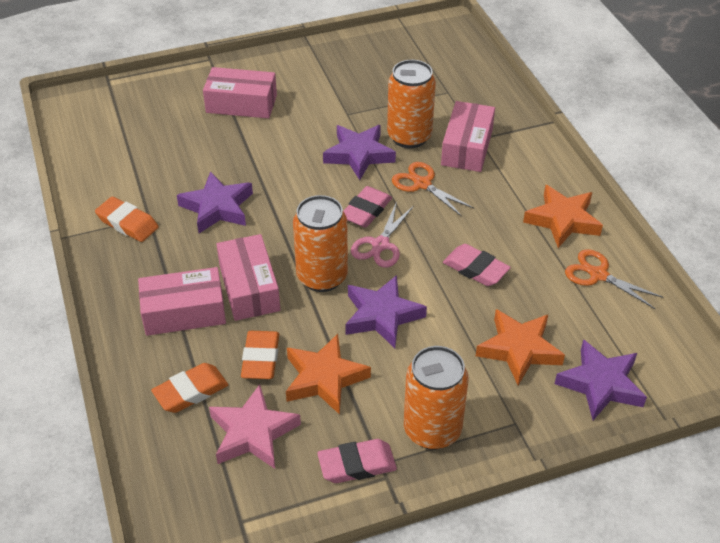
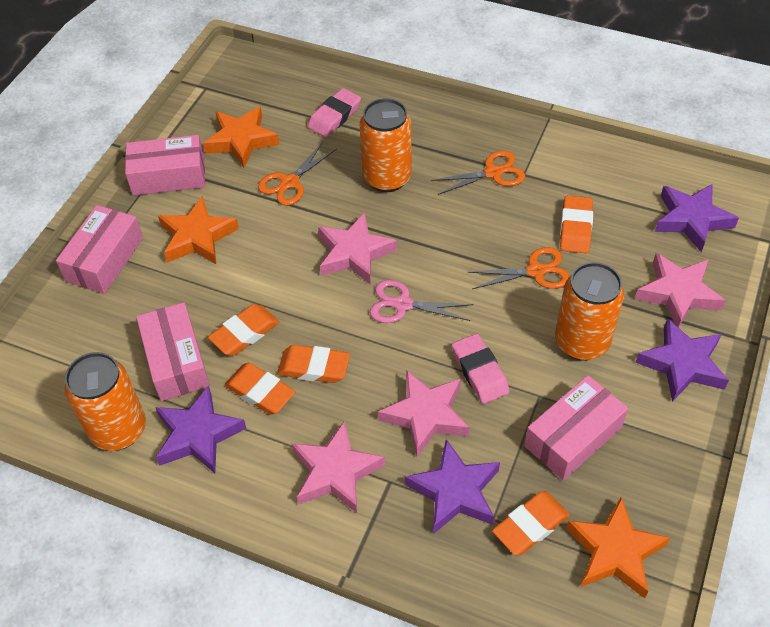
orange eraser: 3 -> 5
orange scissors: 2 -> 3
pink eraser: 3 -> 2
pink star: 1 -> 4

